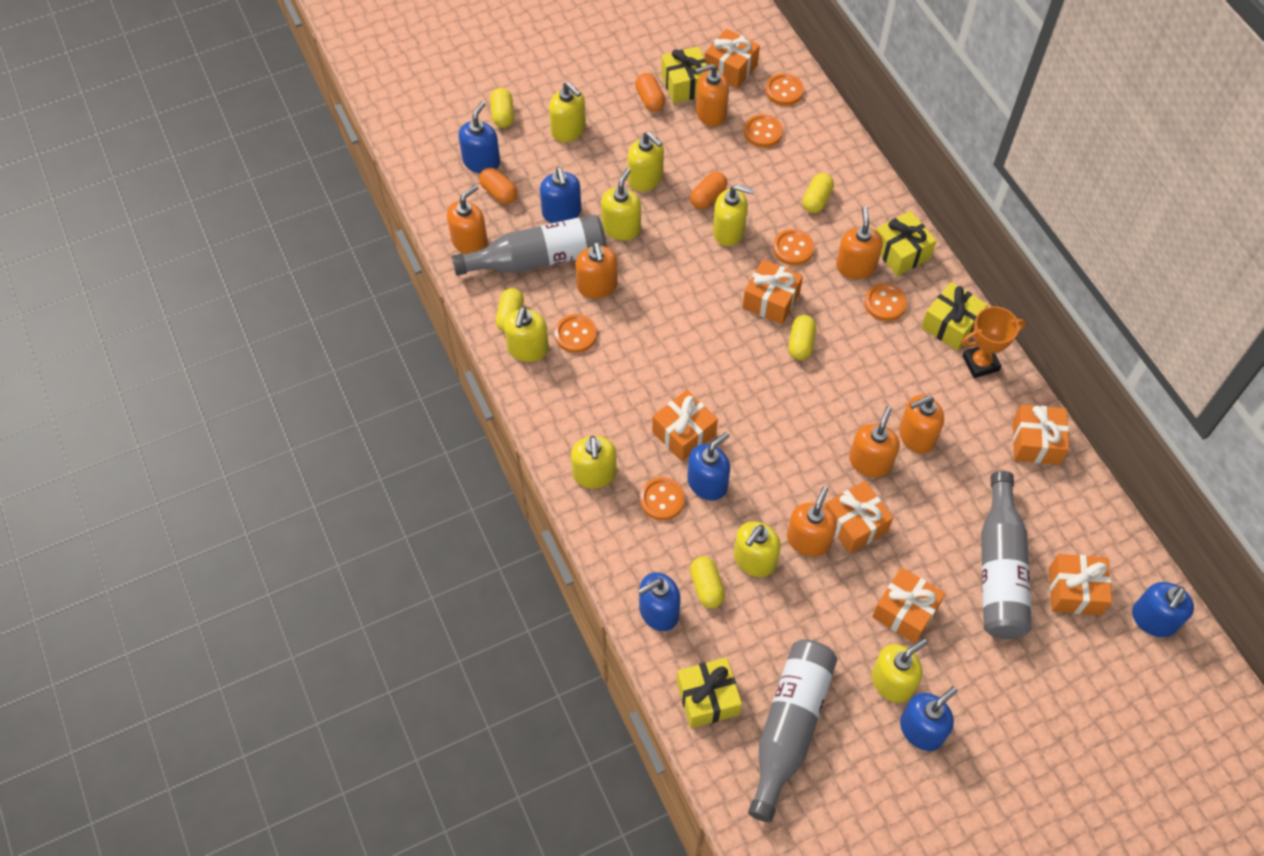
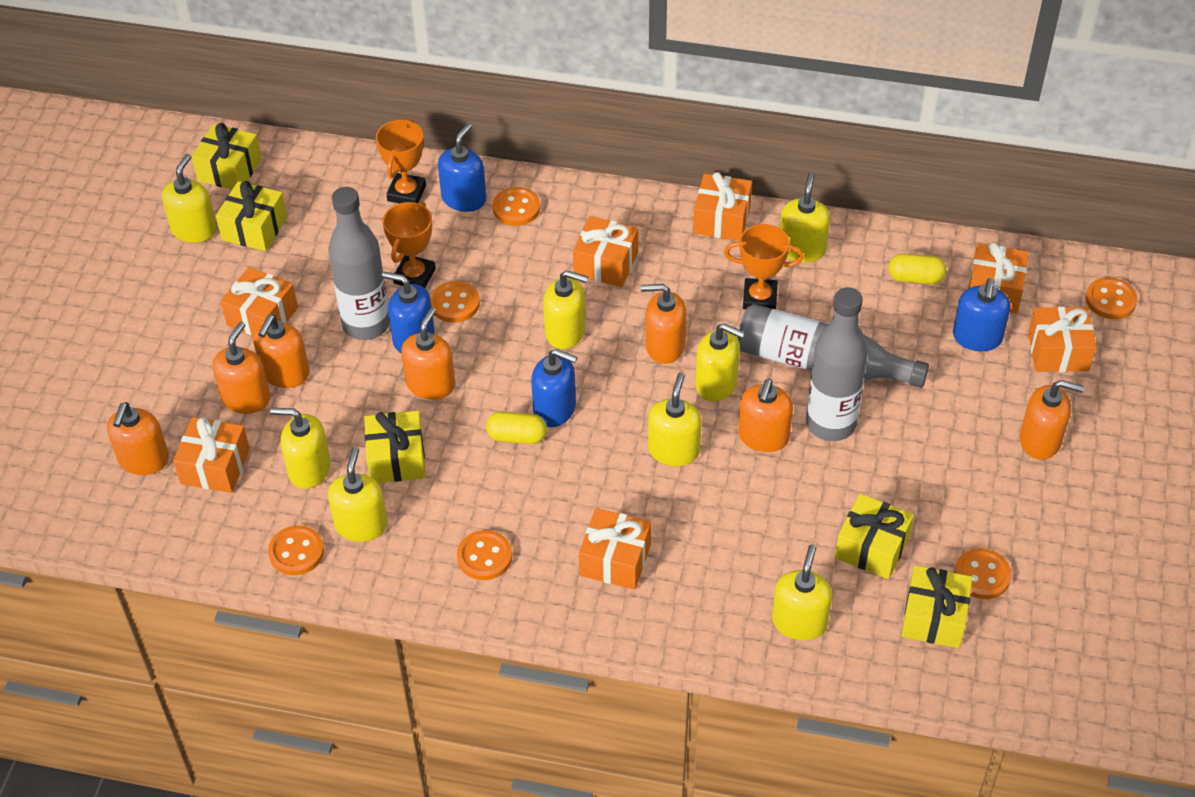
blue soap dispenser: 6 -> 4
orange capsule: 3 -> 0
orange trophy: 1 -> 3
yellow capsule: 5 -> 2
yellow gift: 4 -> 5

